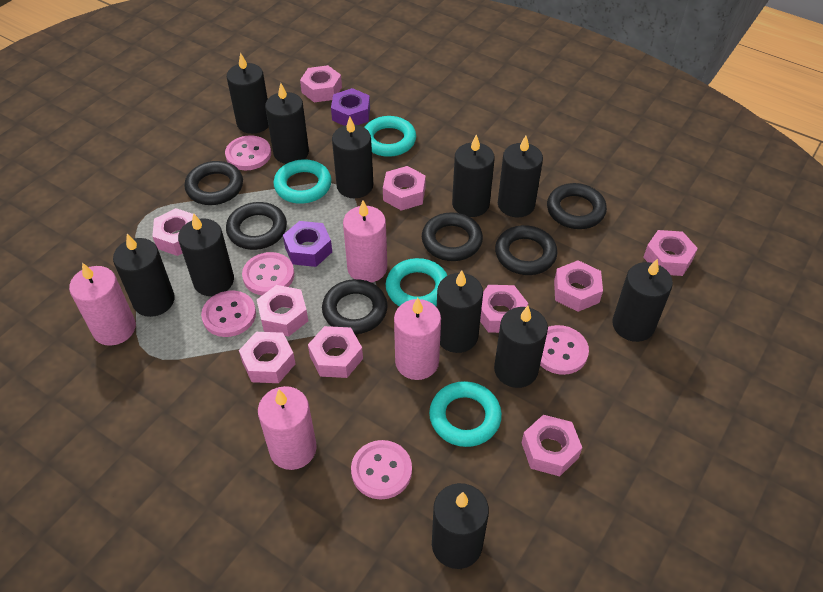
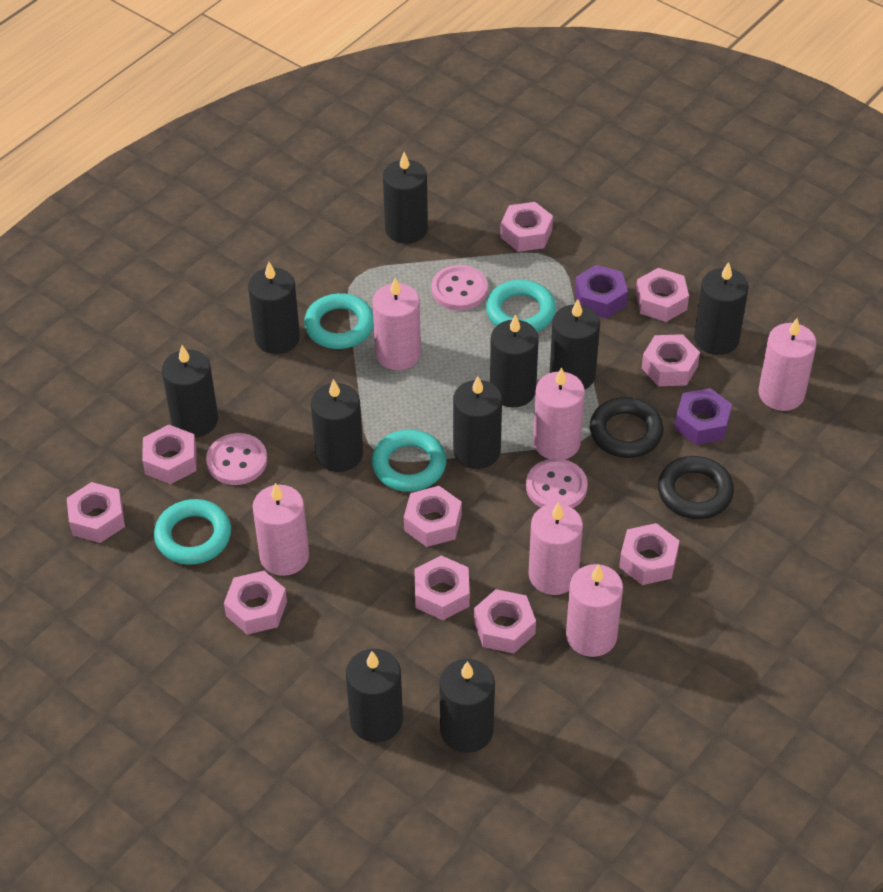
black candle: 11 -> 10
black ring: 6 -> 2
pink button: 5 -> 3
pink candle: 4 -> 6

